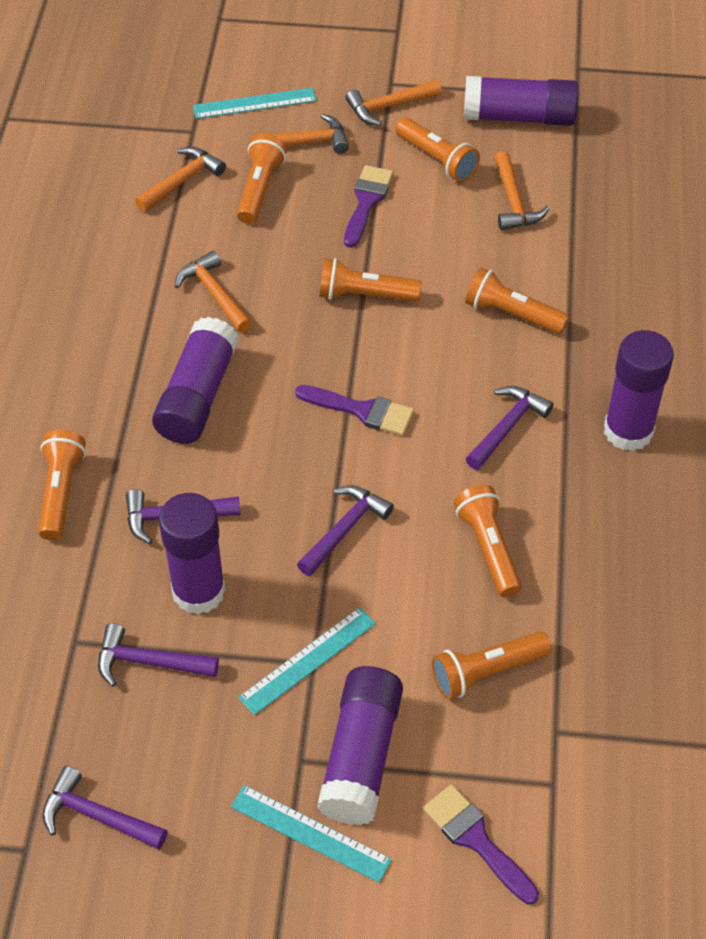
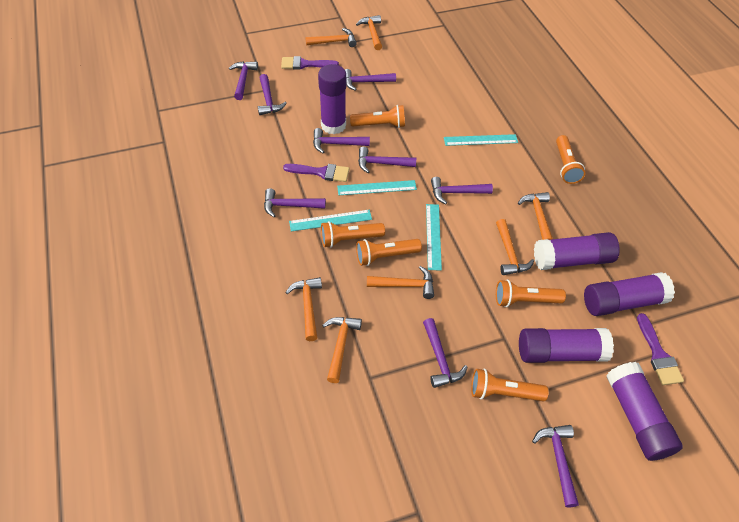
orange flashlight: 7 -> 6
orange hammer: 5 -> 7
purple hammer: 5 -> 9
turquoise ruler: 3 -> 4

